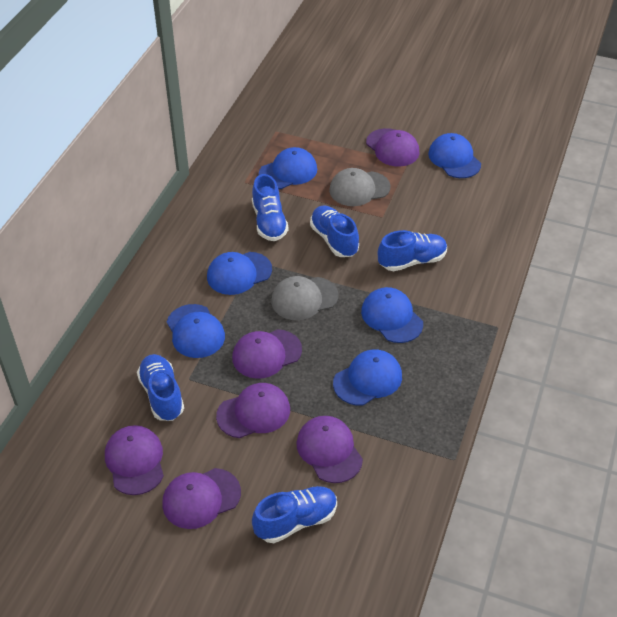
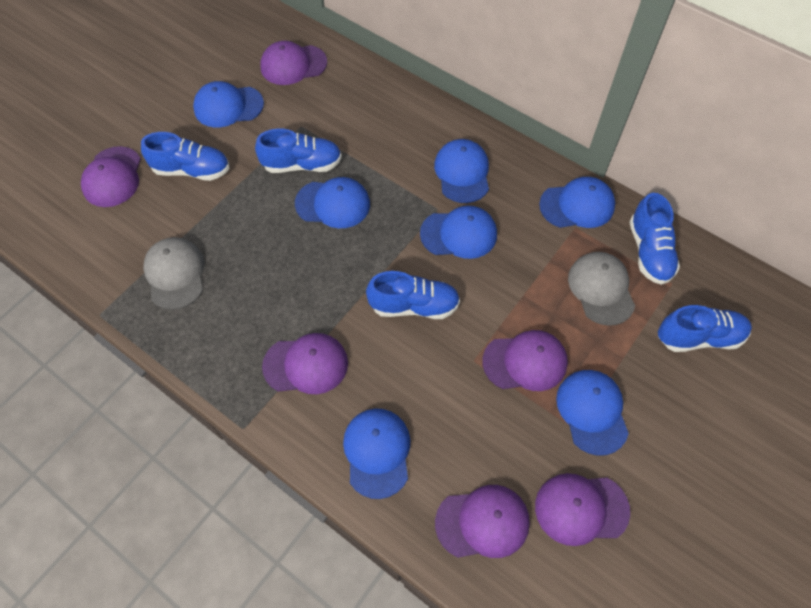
blue cap: 6 -> 7

